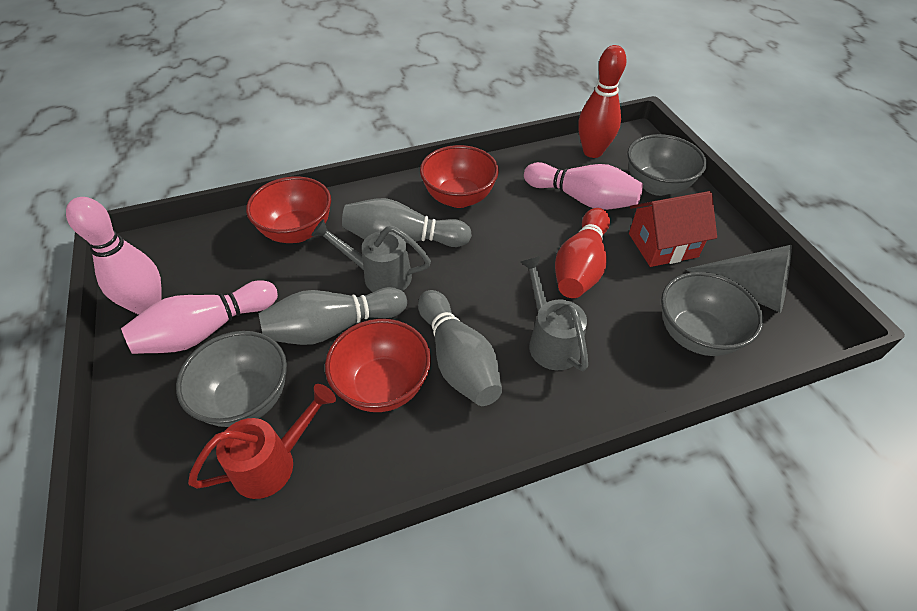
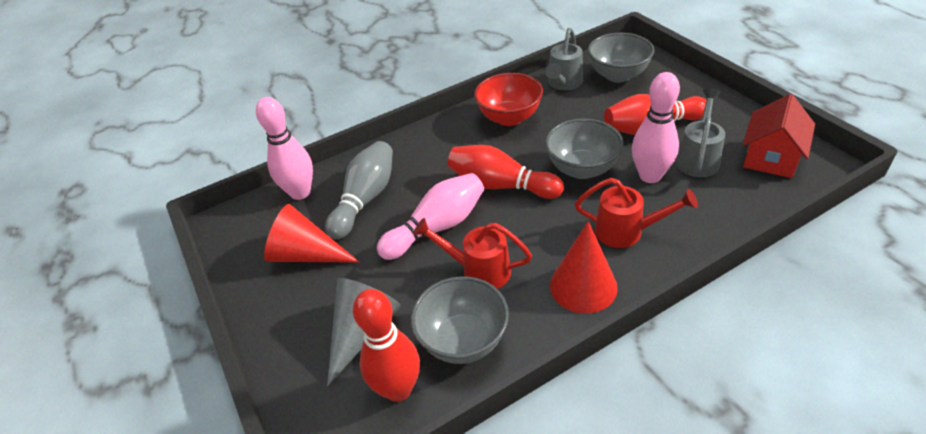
grey bowling pin: 3 -> 1
red bowl: 3 -> 1
red bowling pin: 2 -> 3
red cone: 0 -> 2
red watering can: 1 -> 2

